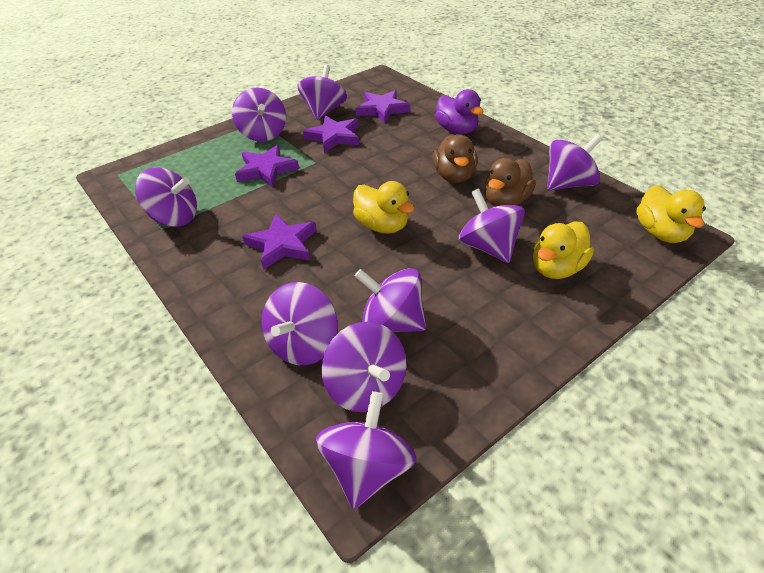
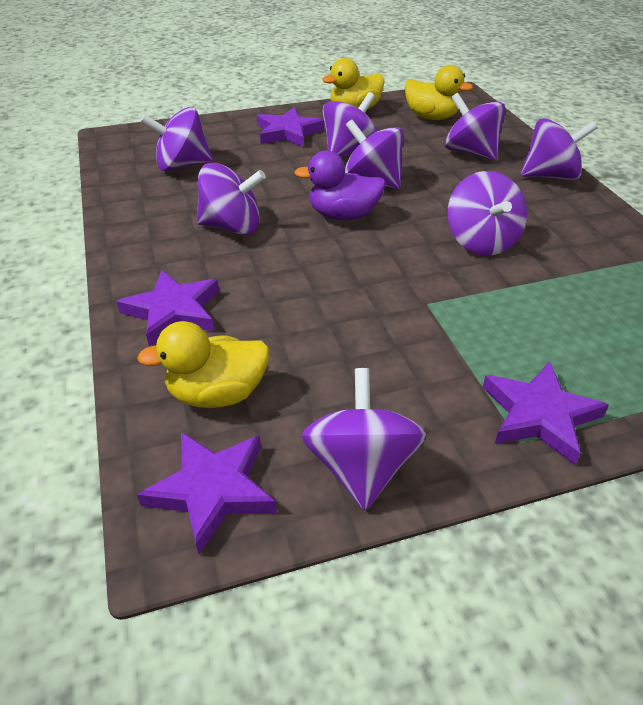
brown duck: 2 -> 0
purple spinning top: 9 -> 8

